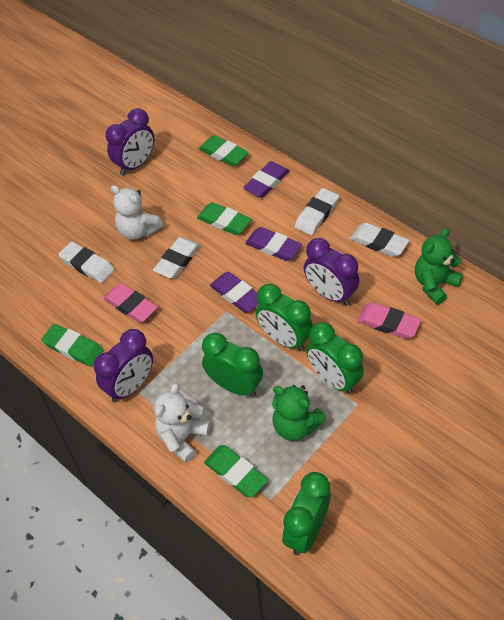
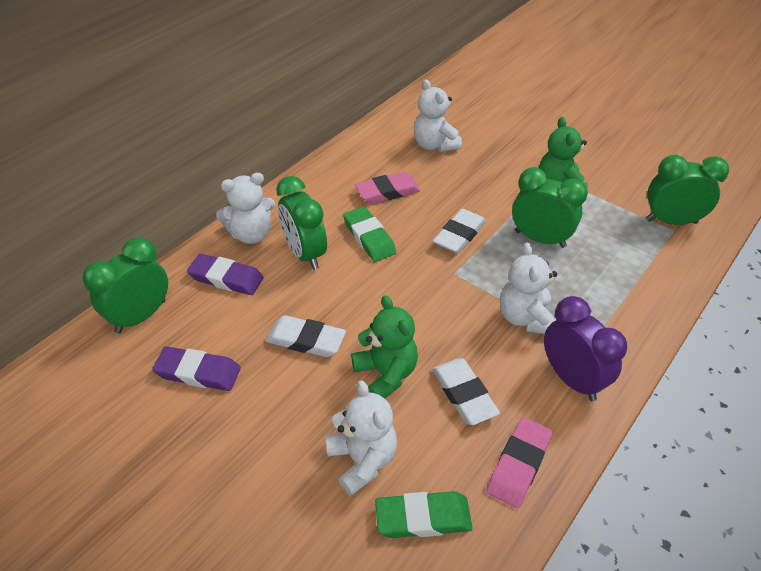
green eraser: 4 -> 2
purple clock: 3 -> 1
purple eraser: 3 -> 2
white eraser: 4 -> 3
white teddy bear: 2 -> 4

